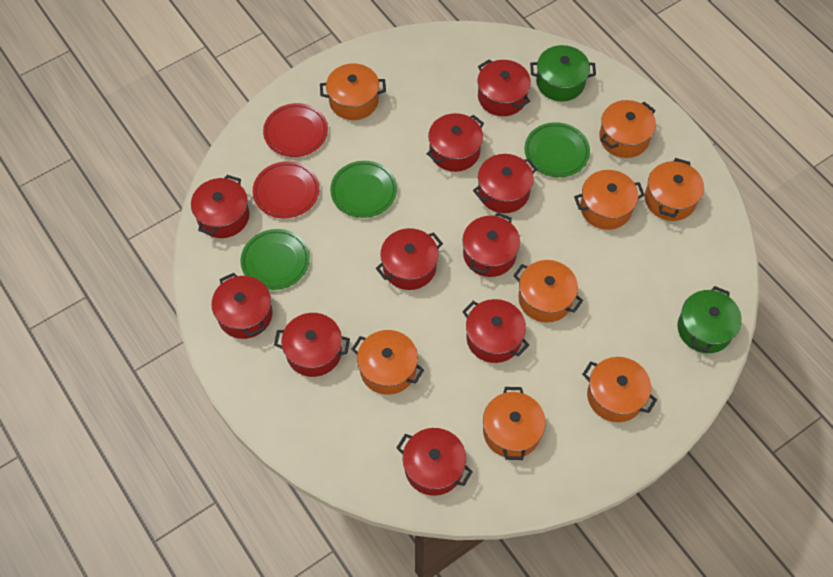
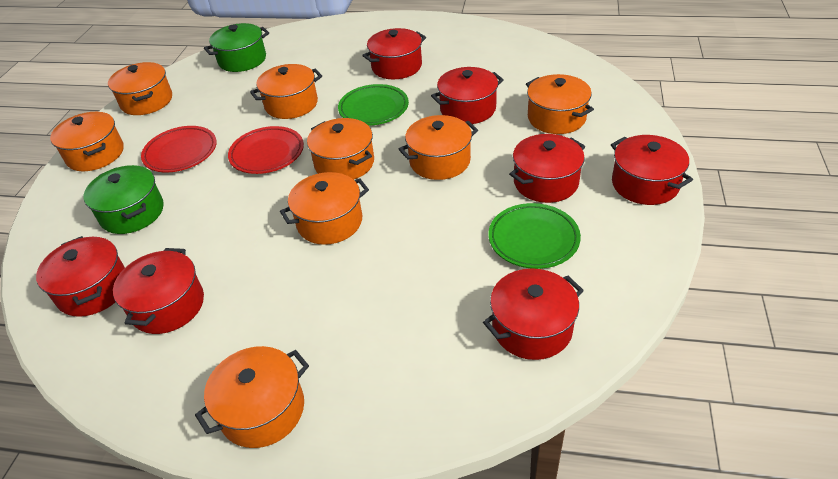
green plate: 3 -> 2
red pot: 10 -> 7

